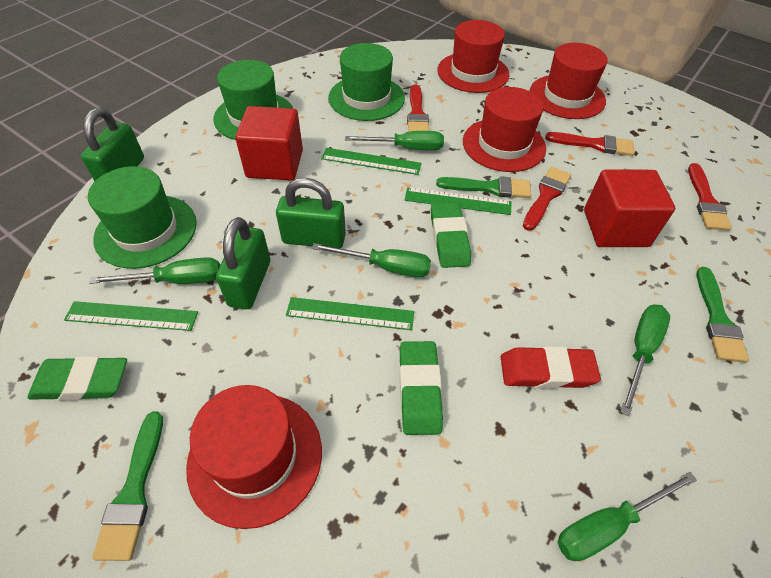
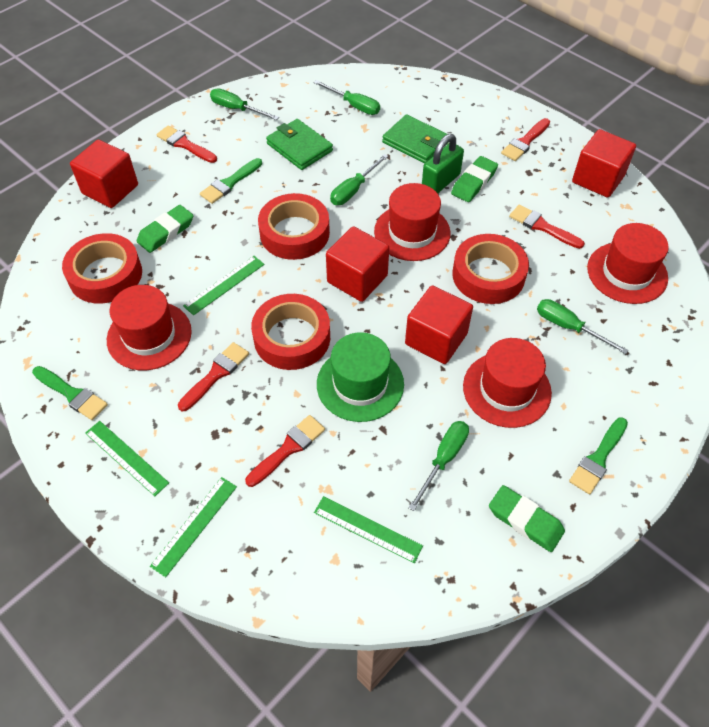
green hat: 3 -> 1
green padlock: 3 -> 1
green wallet: 0 -> 2
red brush: 4 -> 5
red cube: 2 -> 4
red eraser: 1 -> 0
red tape: 0 -> 4

